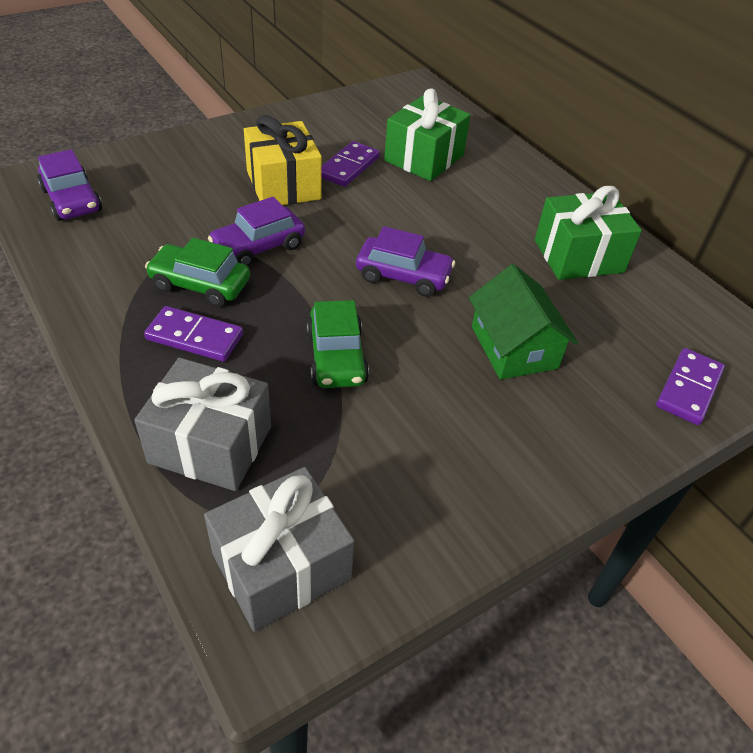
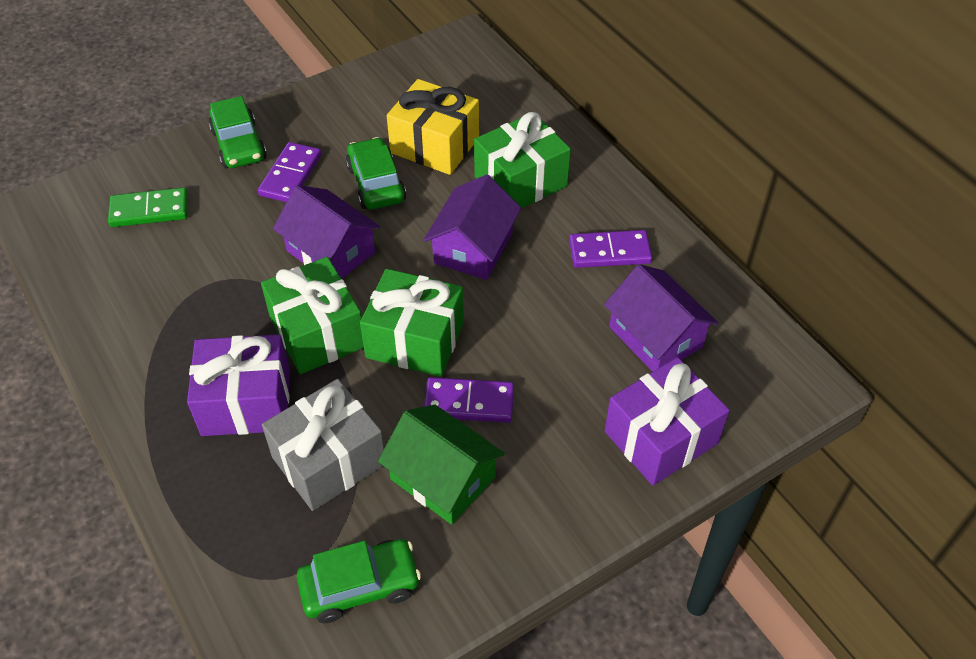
green car: 2 -> 3
green domino: 0 -> 1
green gift: 2 -> 3
grey gift: 2 -> 1
purple car: 3 -> 0
purple gift: 0 -> 2
purple house: 0 -> 3

